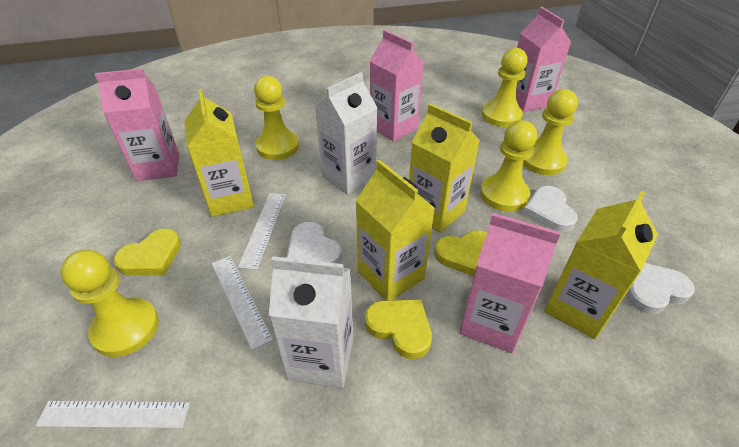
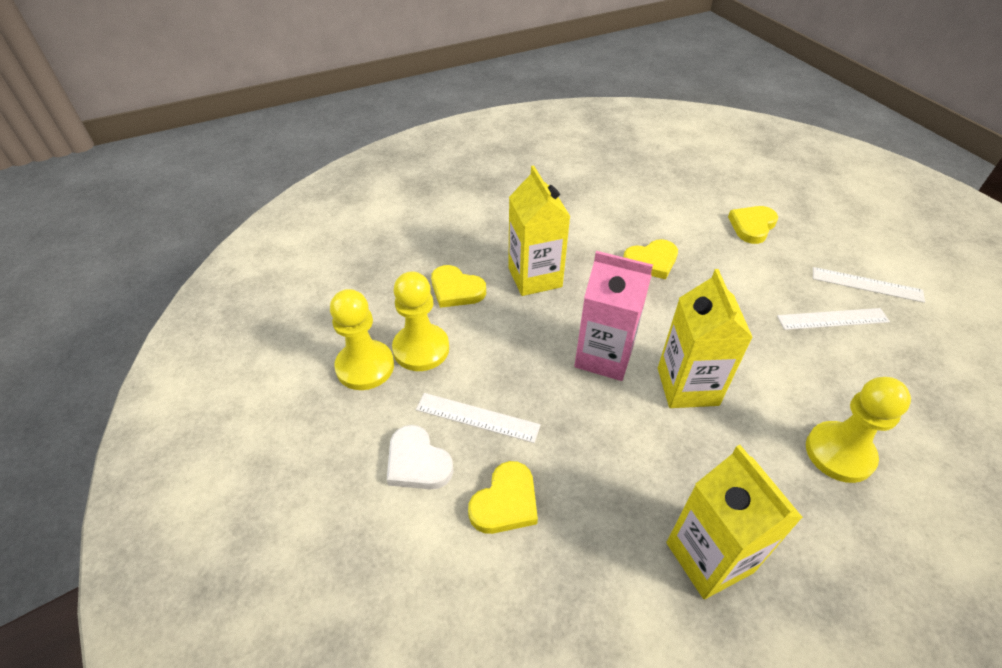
pink carton: 4 -> 1
white carton: 2 -> 0
white heart: 3 -> 1
yellow carton: 4 -> 3
yellow heart: 3 -> 4
yellow pawn: 5 -> 3

